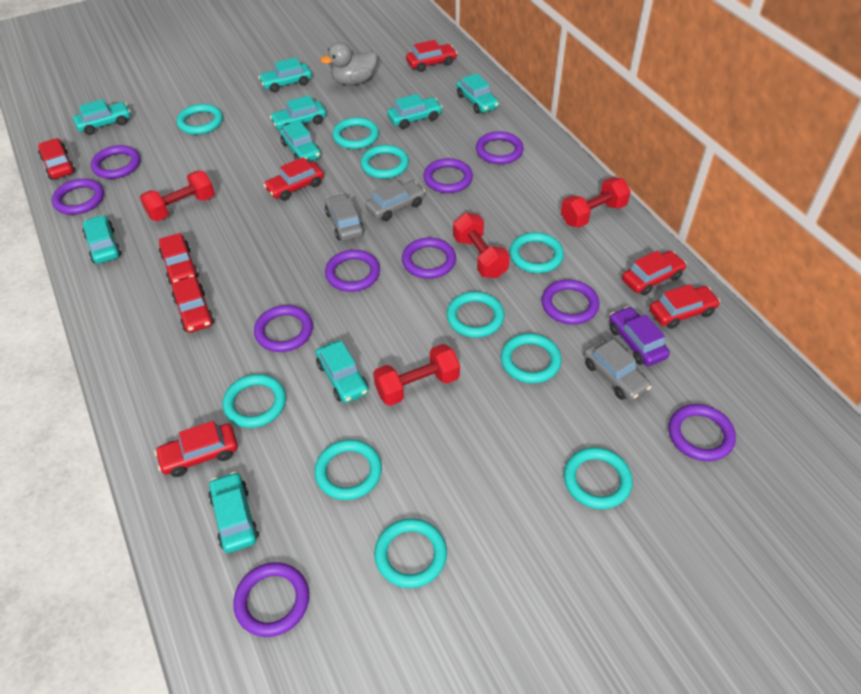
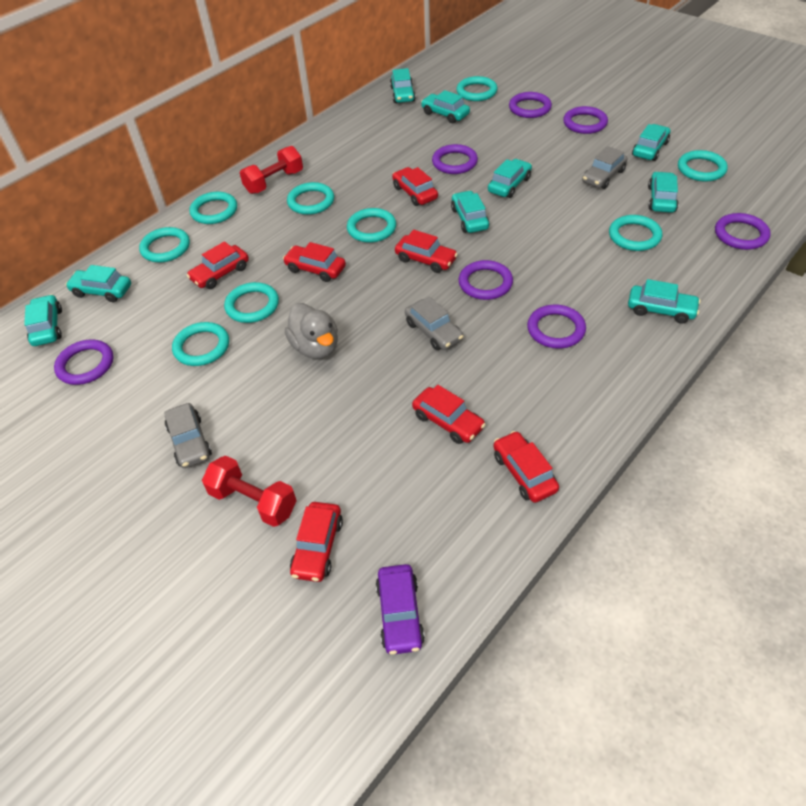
purple ring: 10 -> 7
red car: 8 -> 7
red dumbbell: 4 -> 2
turquoise ring: 10 -> 9

